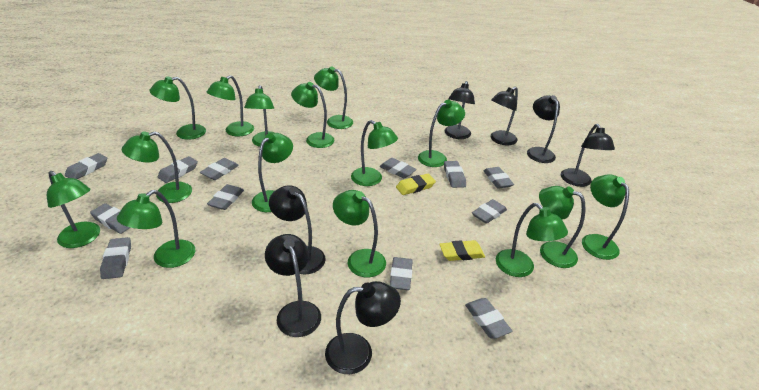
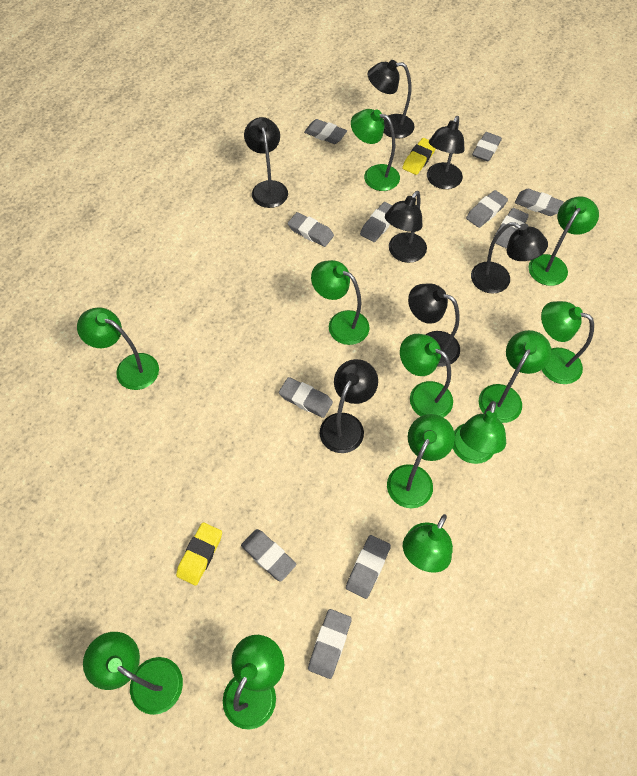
green lamp: 15 -> 12
grey eraser: 12 -> 11

